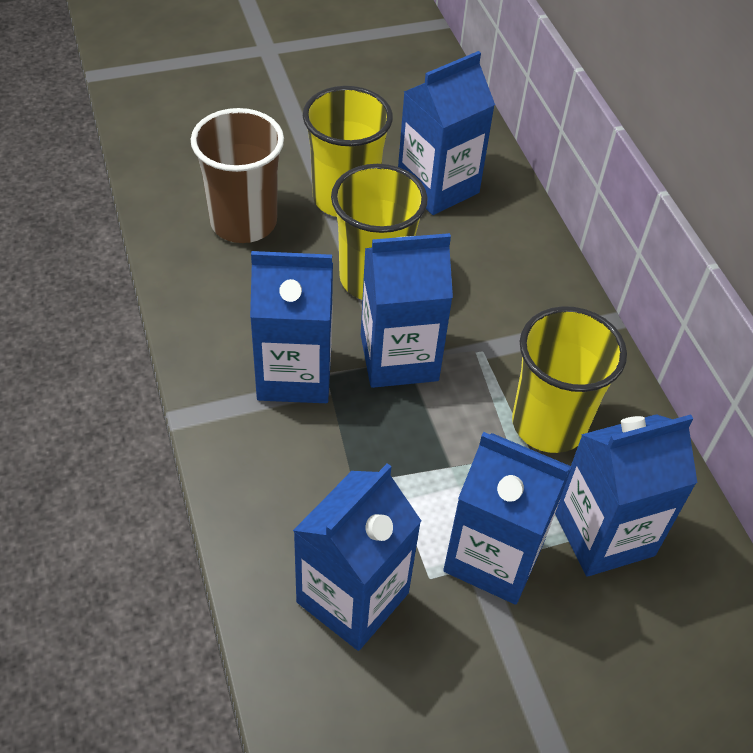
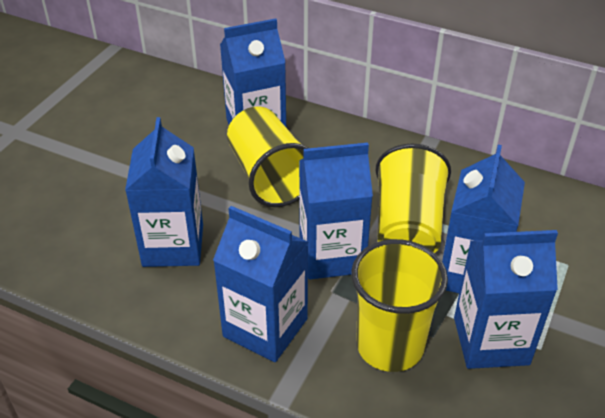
brown cup: 1 -> 0

